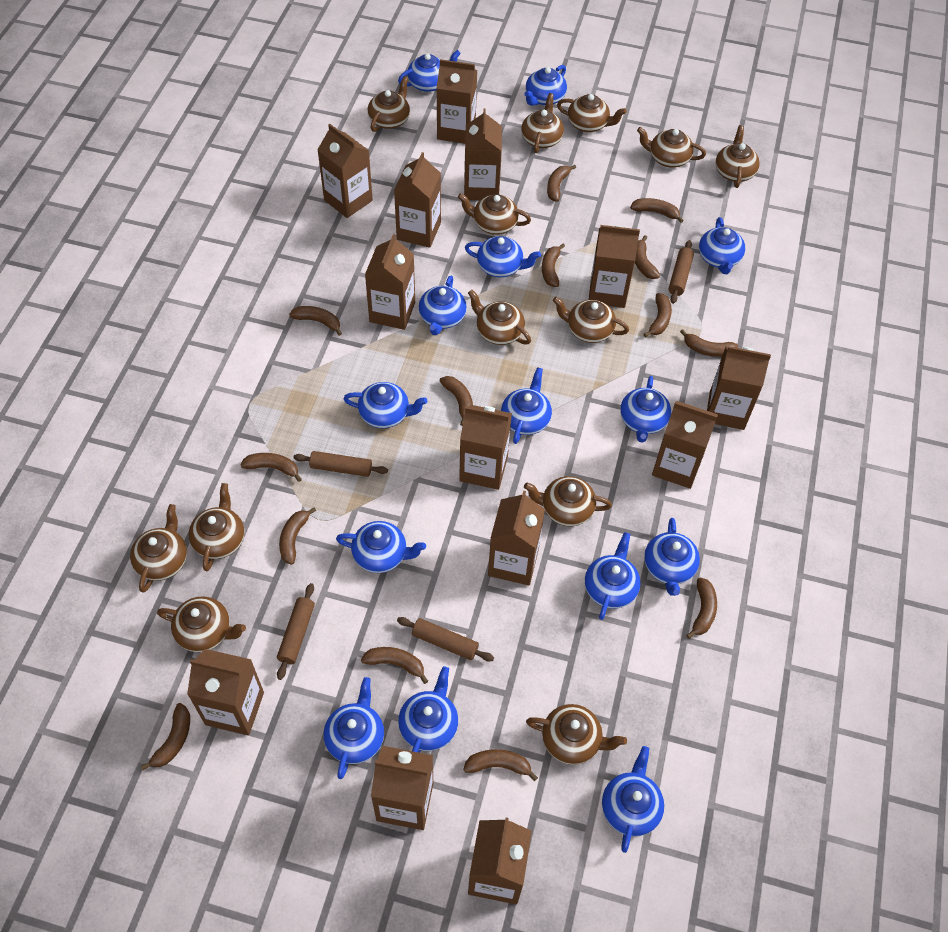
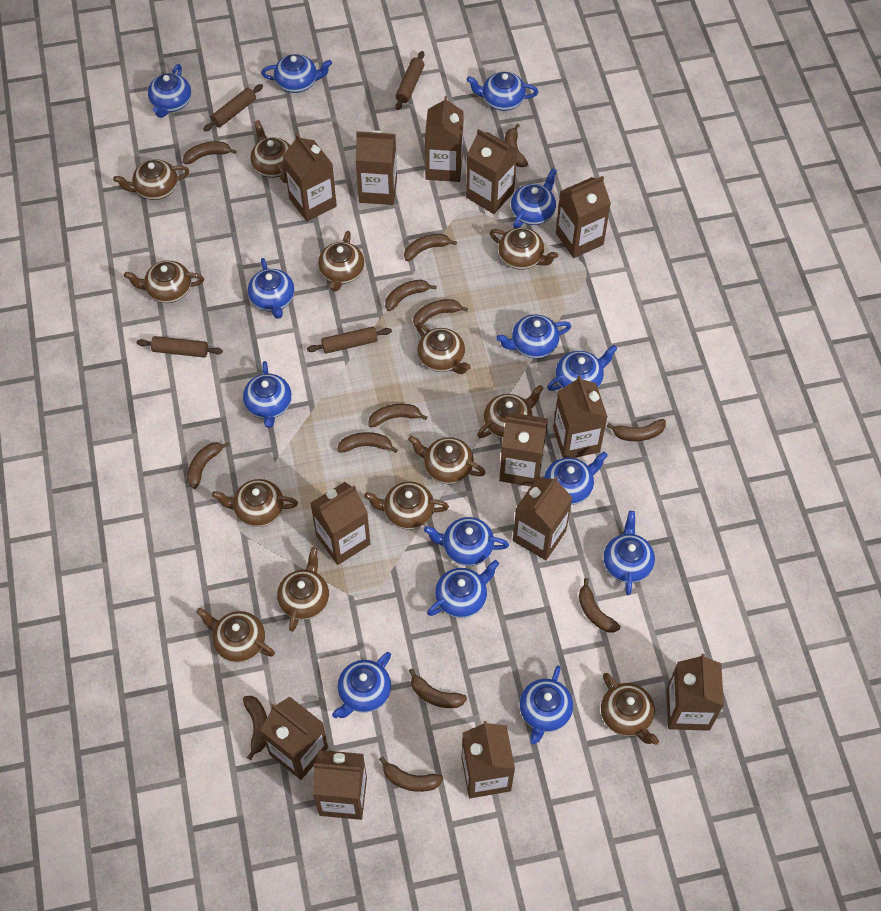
brown banana: 14 -> 13

